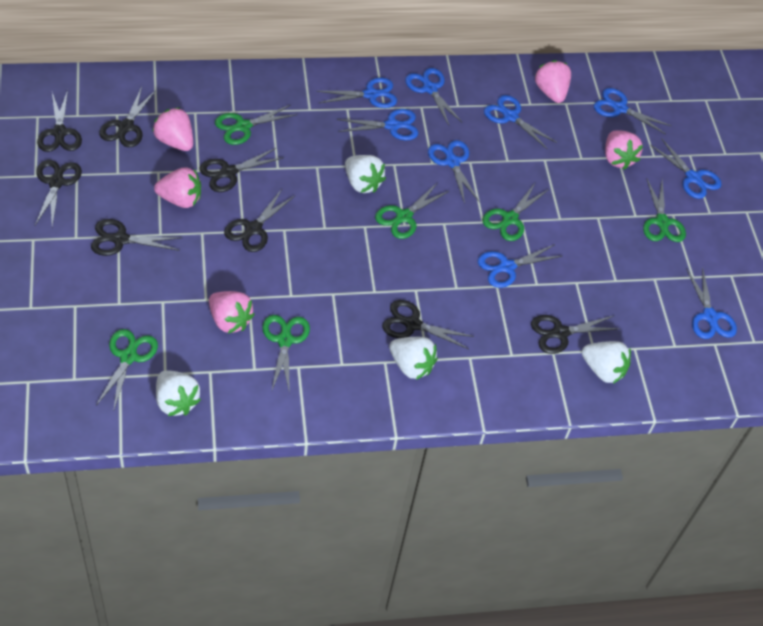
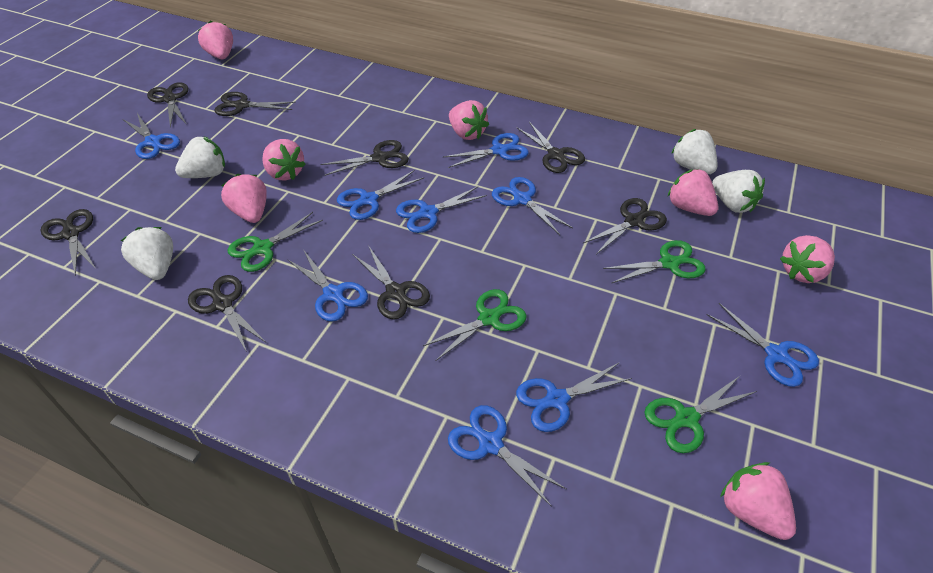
green scissors: 6 -> 4
pink strawberry: 5 -> 7

